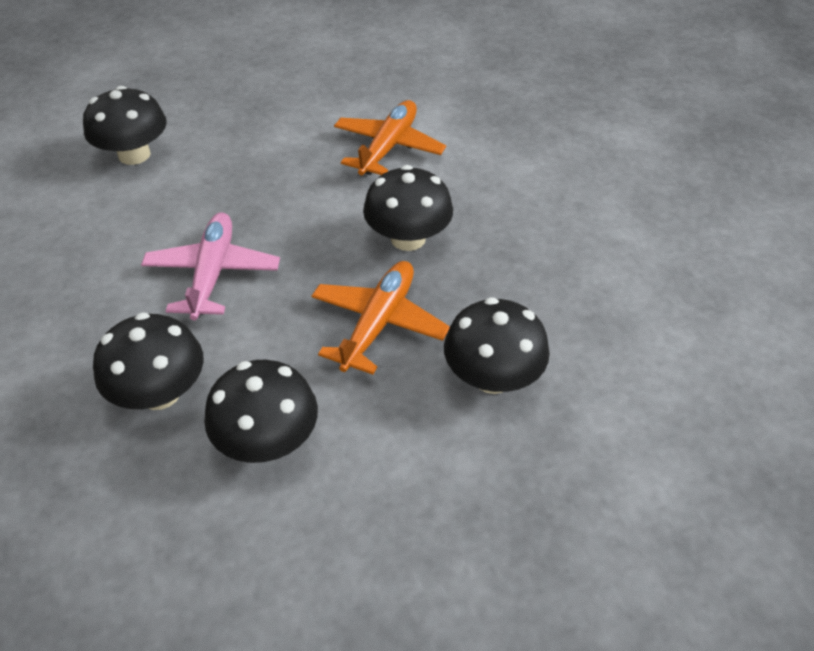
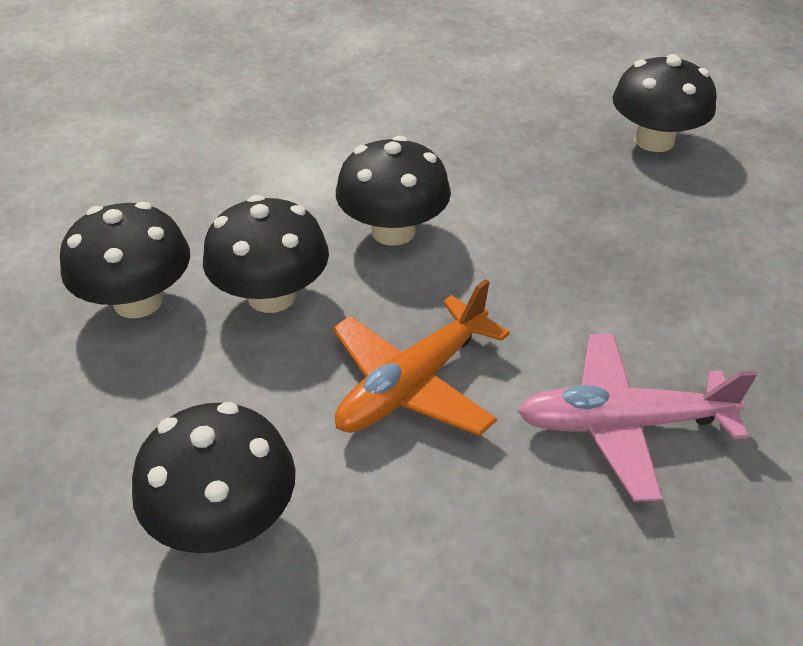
orange plane: 2 -> 1

